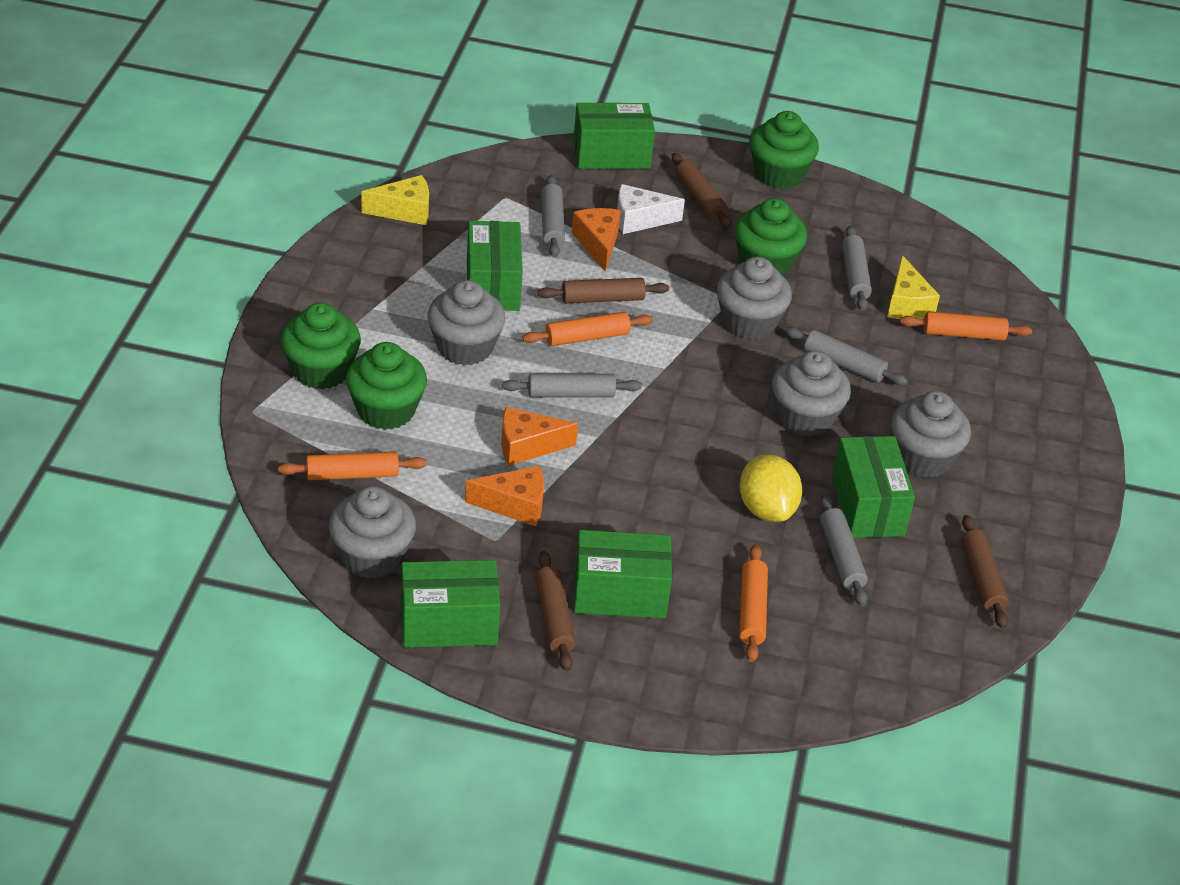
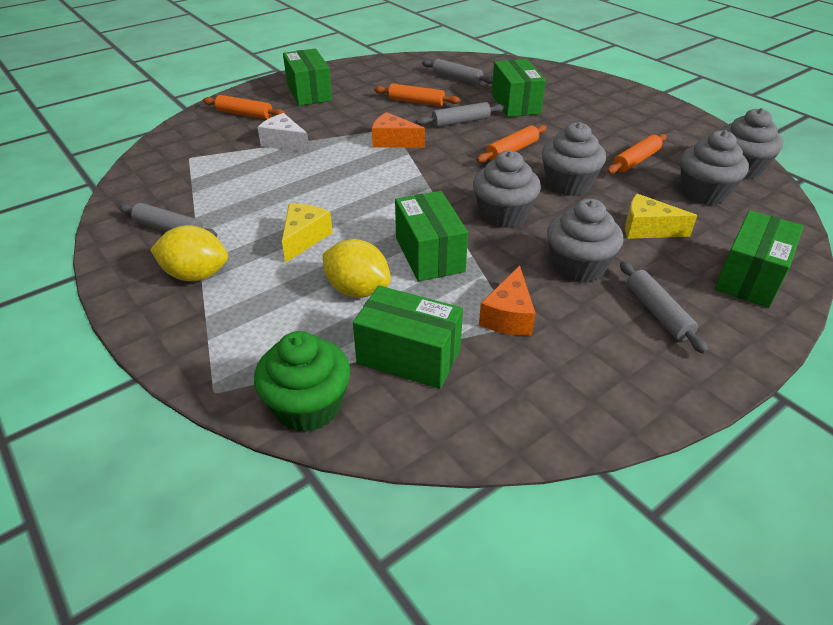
brown rolling pin: 4 -> 0
green cupcake: 4 -> 1
grey rolling pin: 5 -> 4
orange cheese: 3 -> 2
yellow lemon: 1 -> 2

